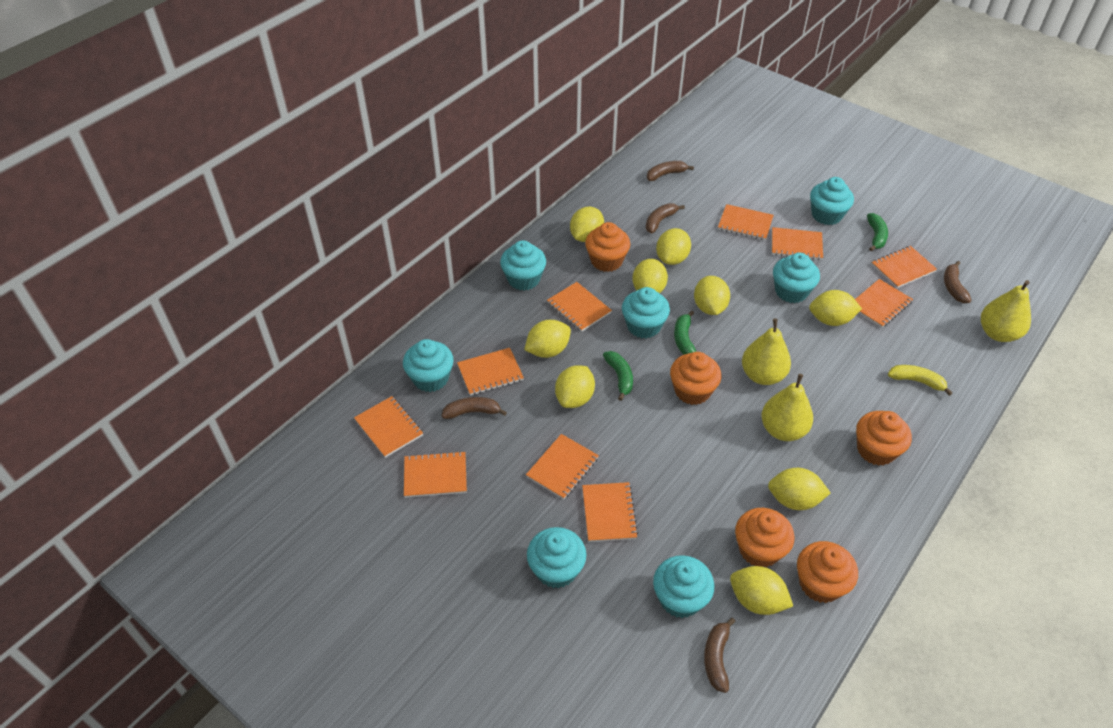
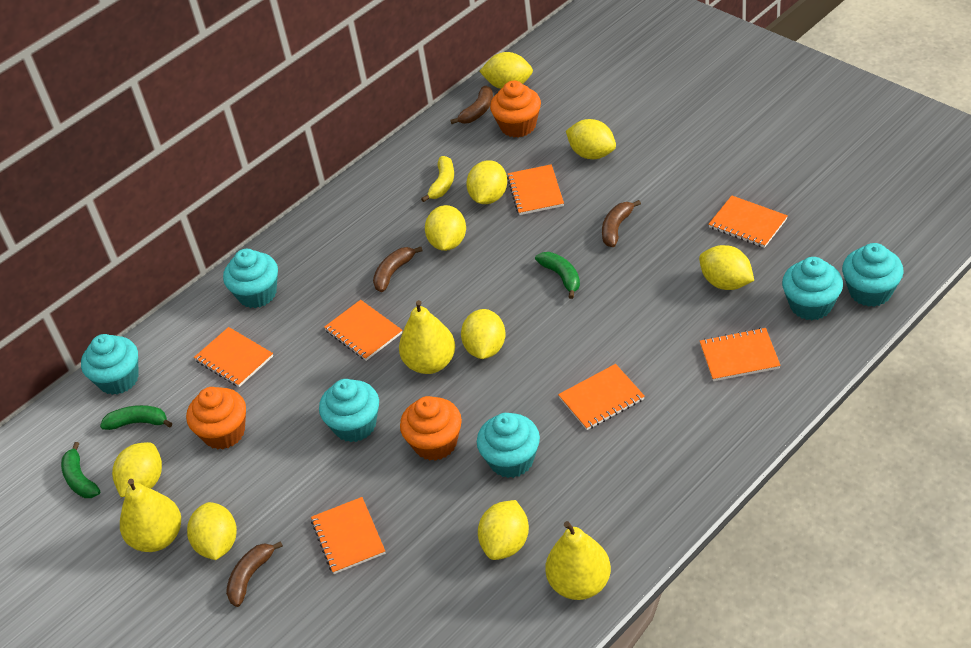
brown banana: 5 -> 4
orange cupcake: 5 -> 3
orange notebook: 10 -> 7
turquoise cupcake: 7 -> 6

